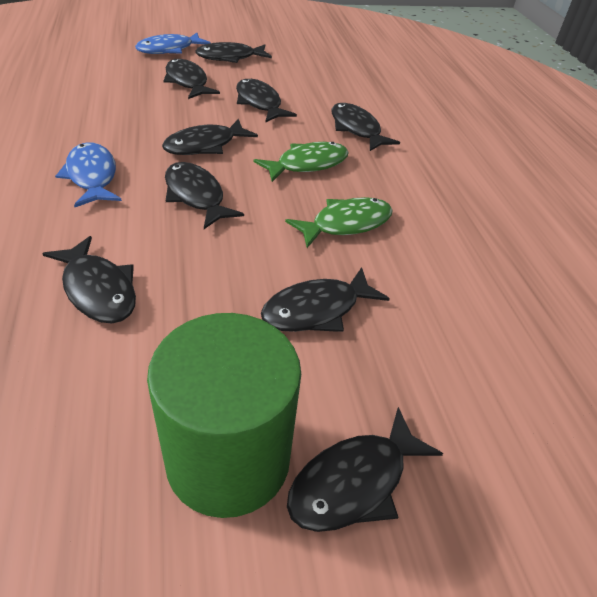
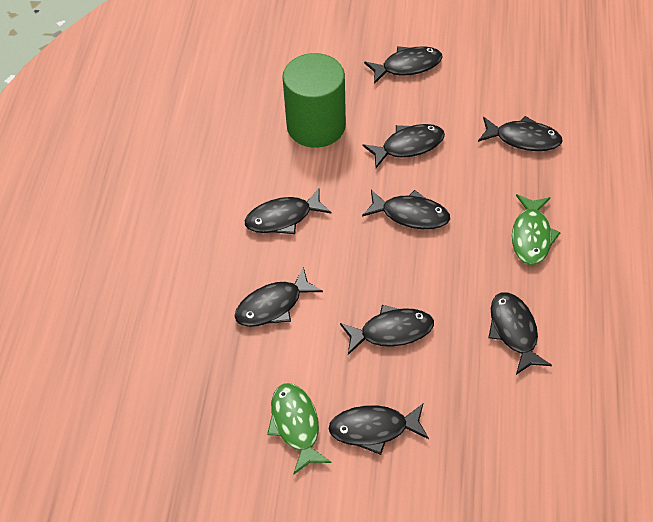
blue fish: 2 -> 0

